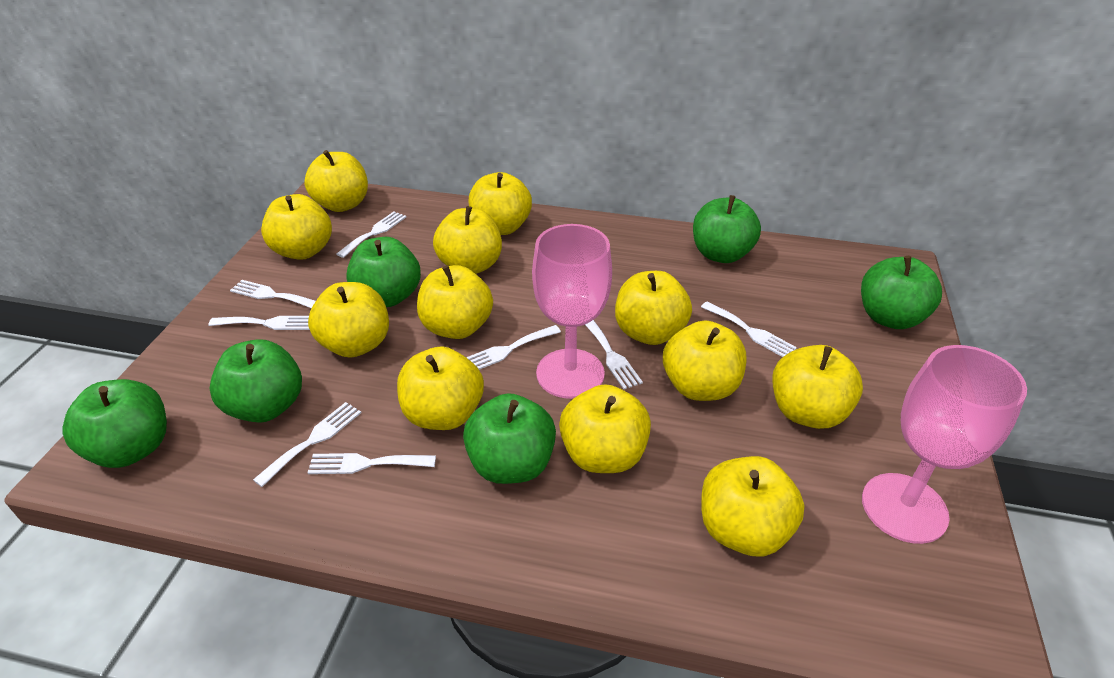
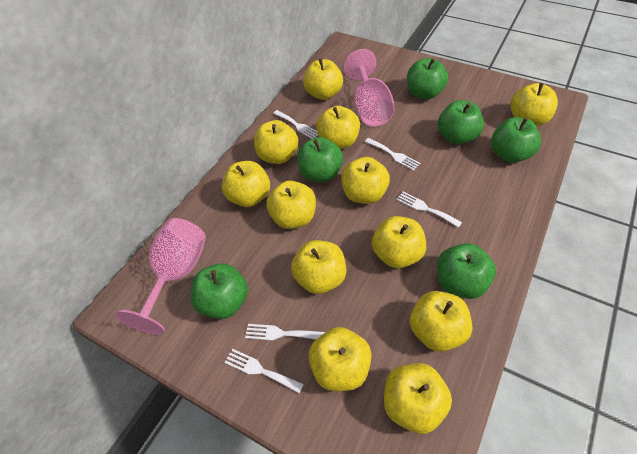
white fork: 8 -> 5

